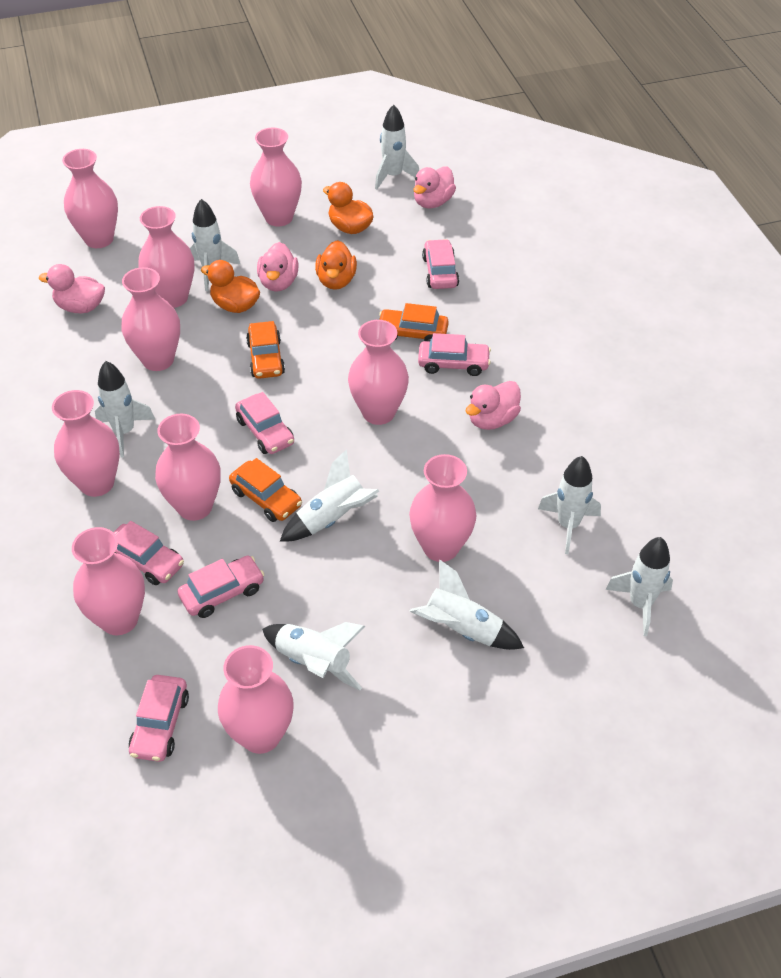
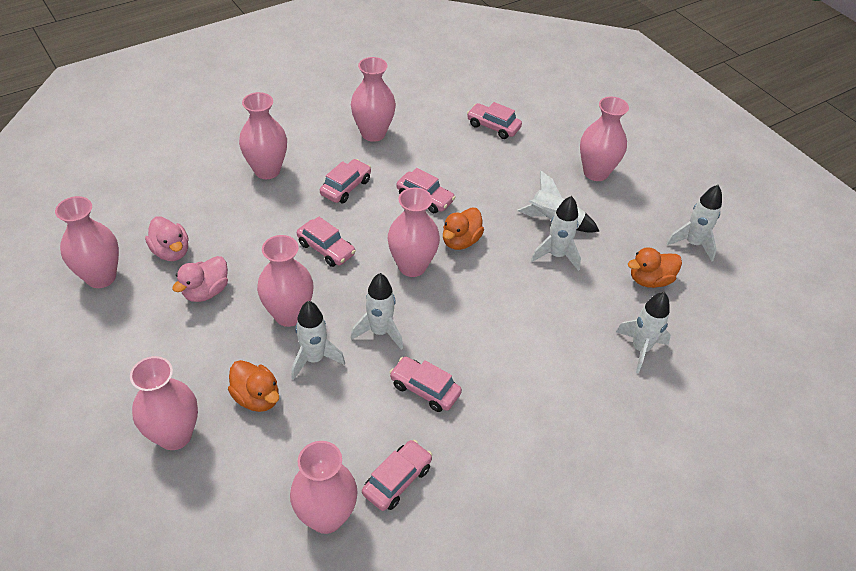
orange car: 3 -> 0
pink duck: 4 -> 2
pink vase: 10 -> 8
white rocket: 8 -> 6

